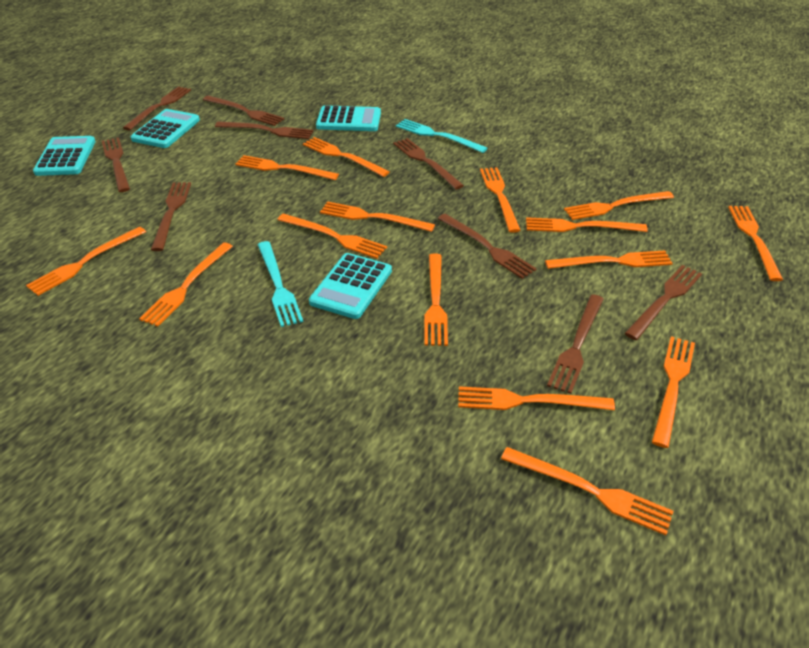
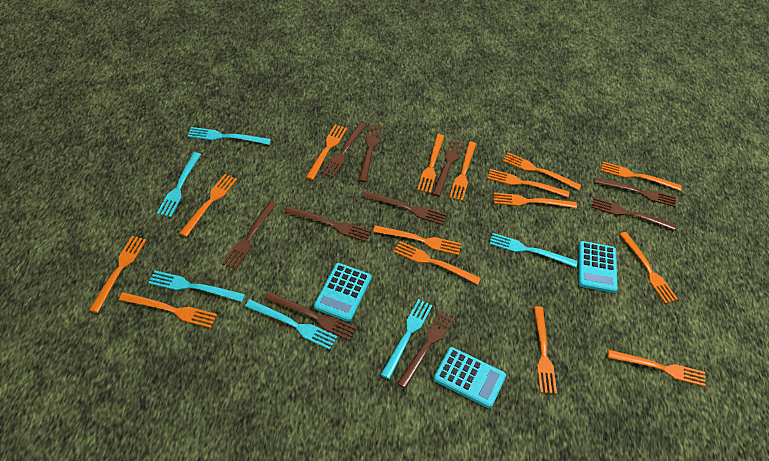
brown fork: 9 -> 10
turquoise calculator: 4 -> 3
turquoise fork: 2 -> 6

